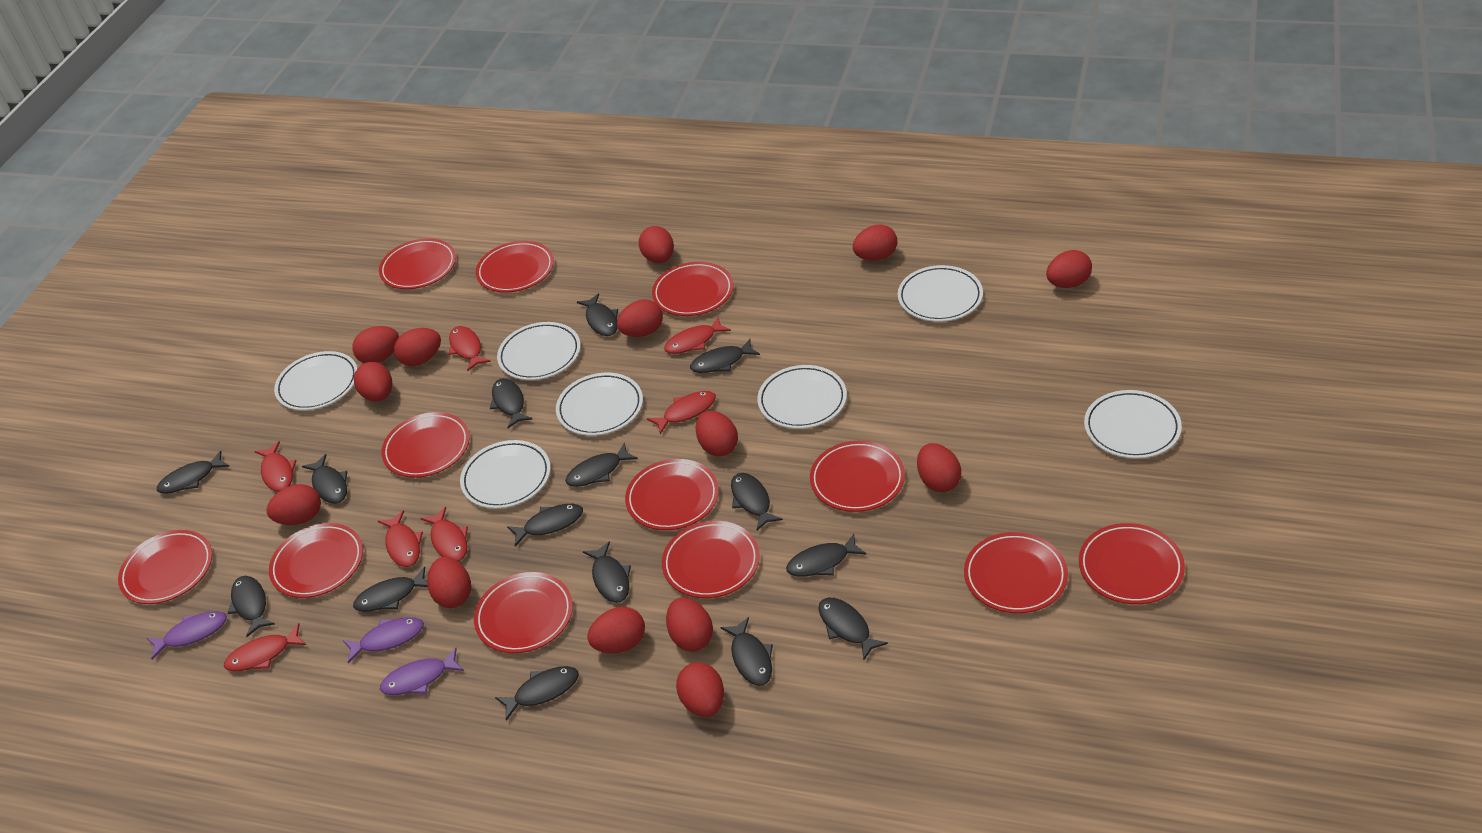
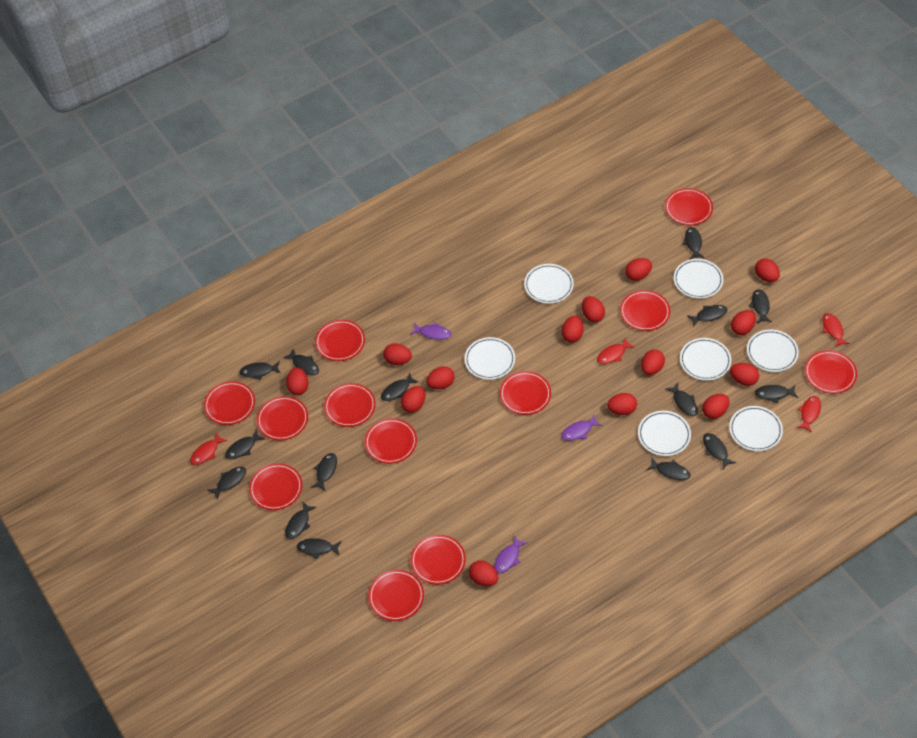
red fish: 7 -> 4

